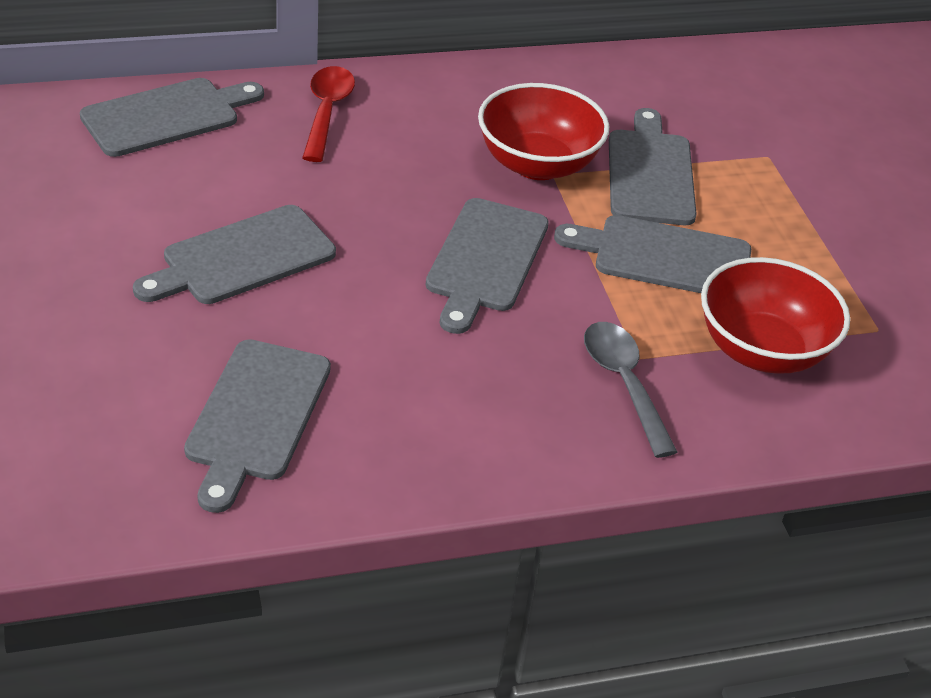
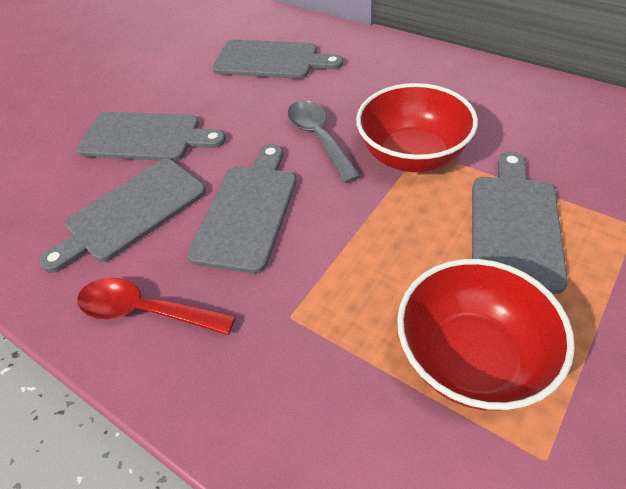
grey cutting board: 6 -> 5

